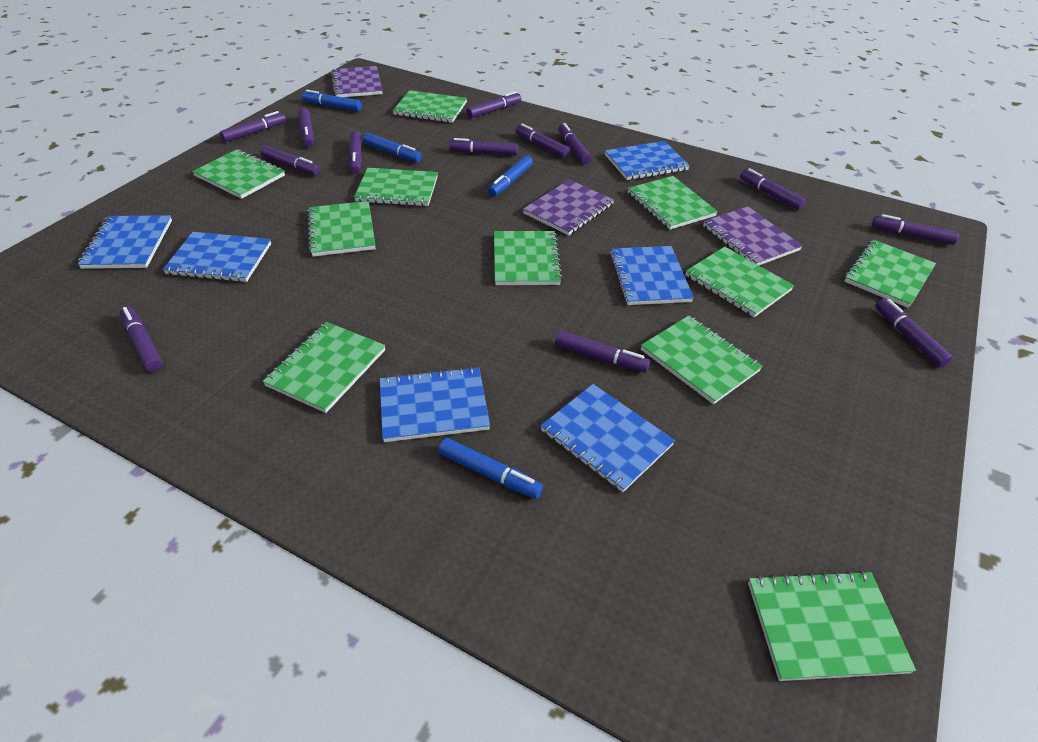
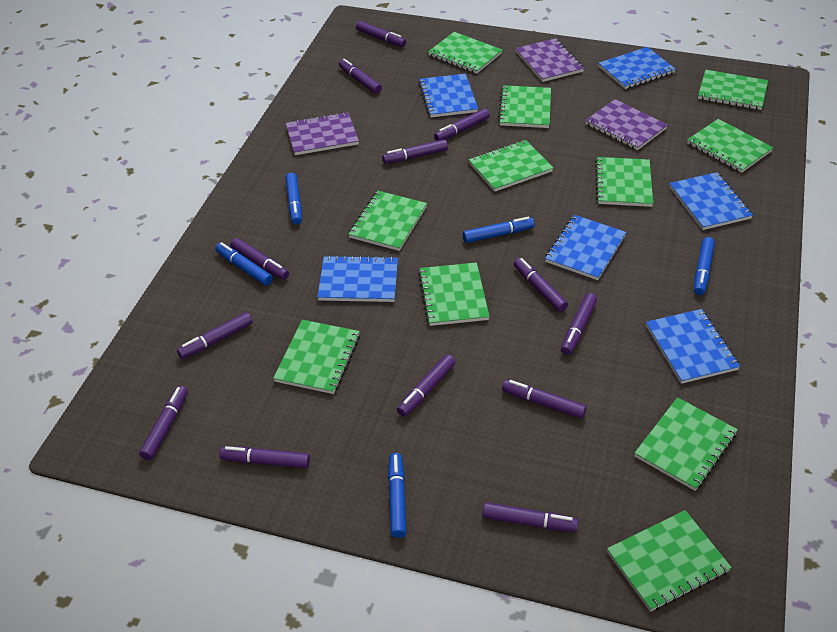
blue marker: 4 -> 5

